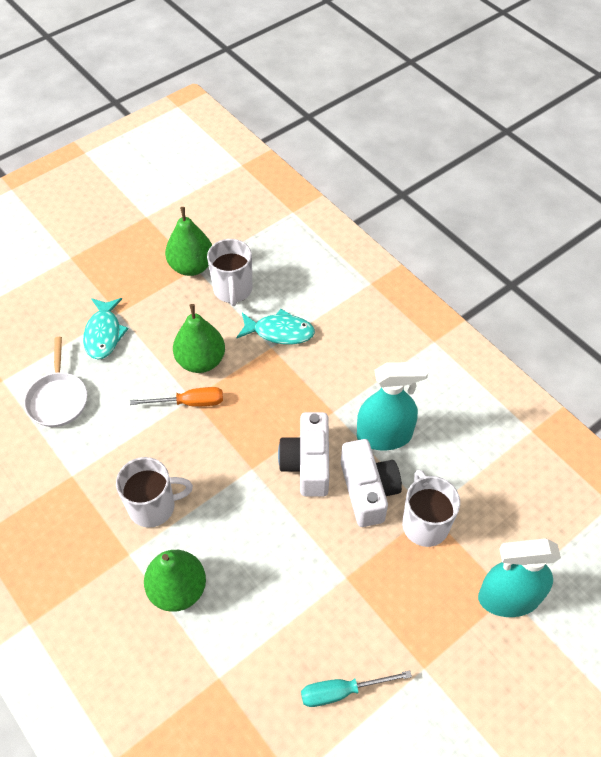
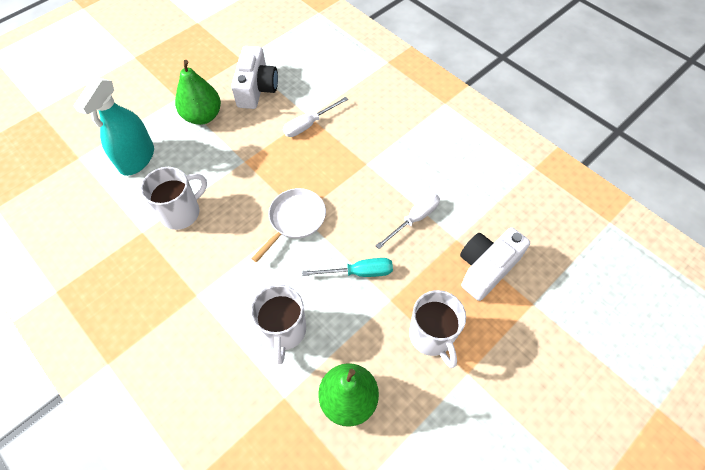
green pear: 3 -> 2
orange screwdriver: 1 -> 0
turquoise fish: 2 -> 0
turquoise spray bottle: 2 -> 1
white screwdriver: 0 -> 2

